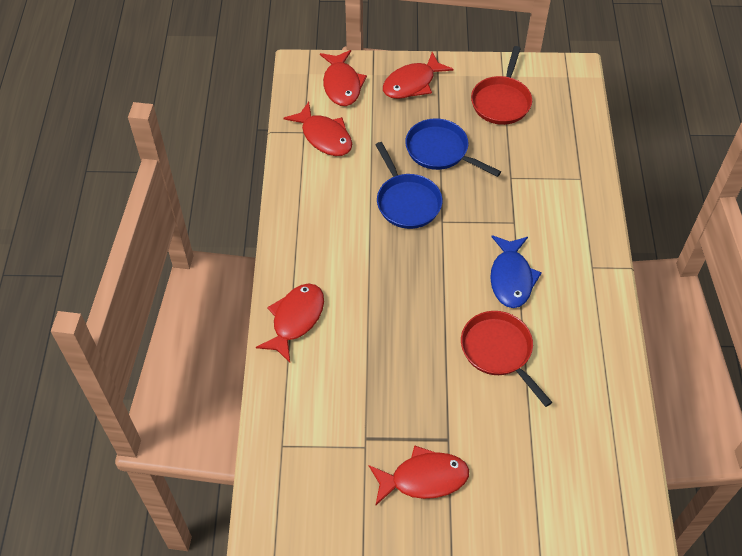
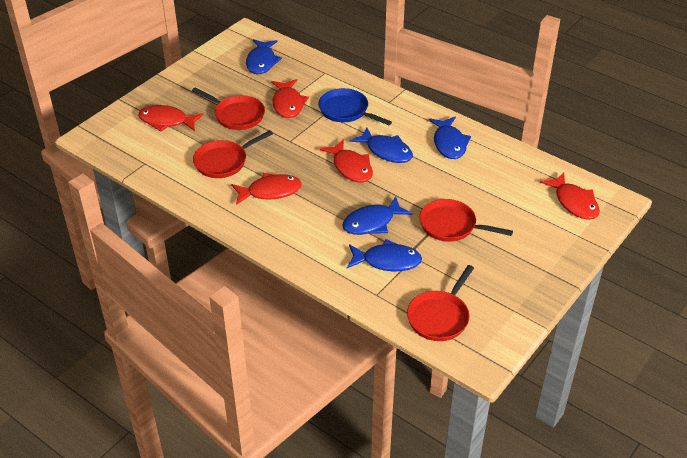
blue fish: 1 -> 5
blue pan: 2 -> 1
red pan: 2 -> 4

